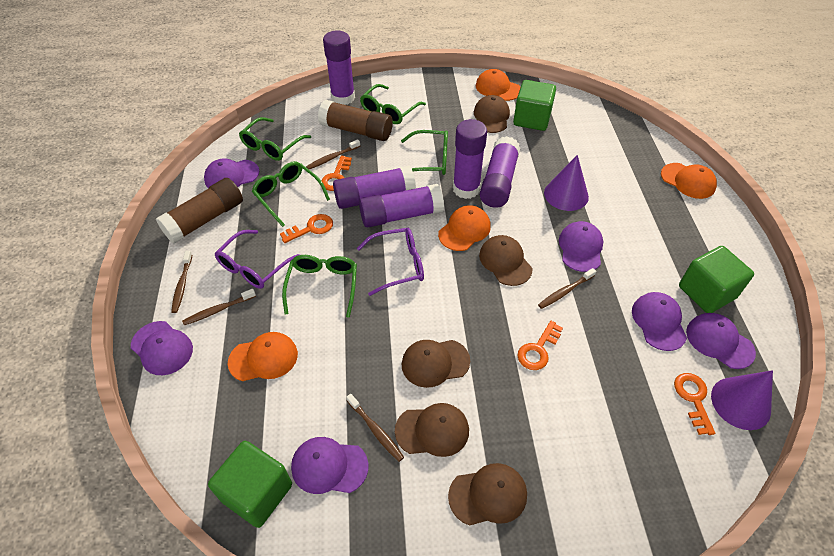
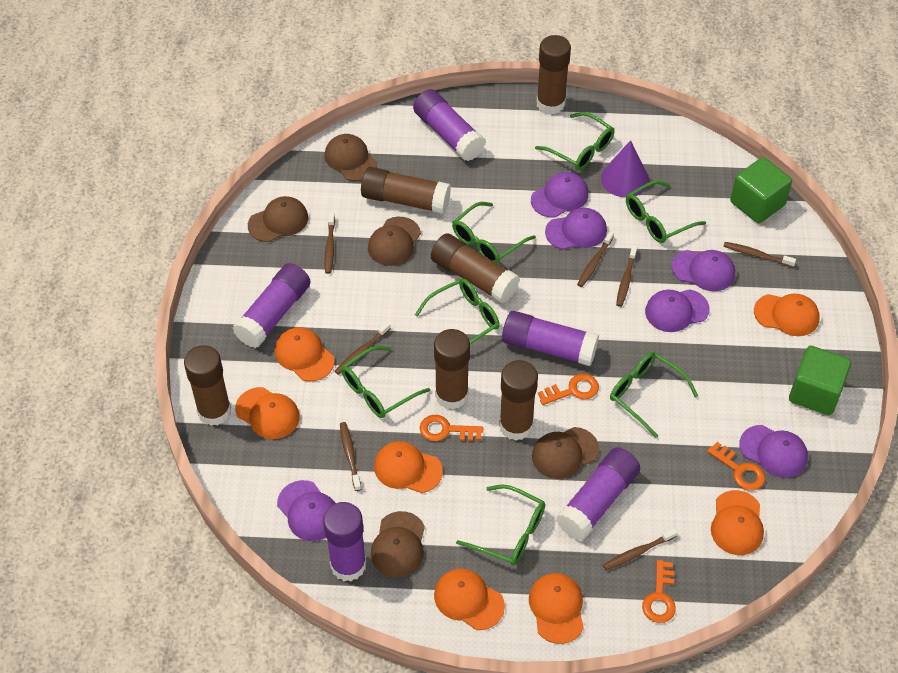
brown glue stick: 2 -> 6
brown toothbrush: 5 -> 7
green cube: 3 -> 2
green glasses: 5 -> 7
orange cap: 4 -> 7
purple cone: 2 -> 1
purple glasses: 2 -> 0

